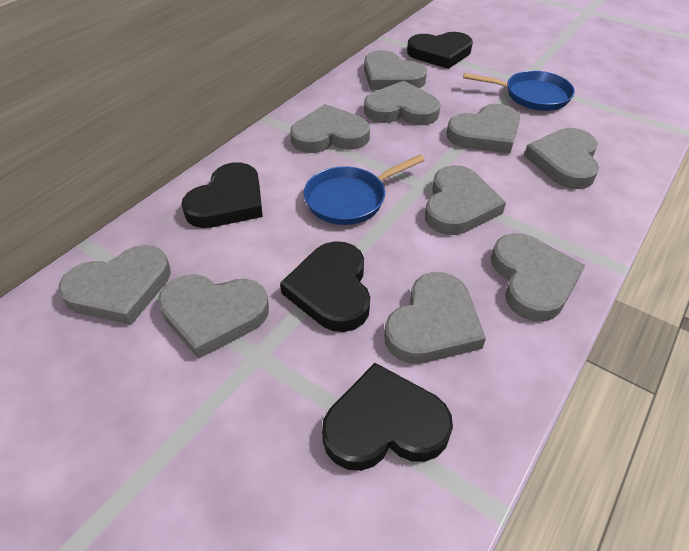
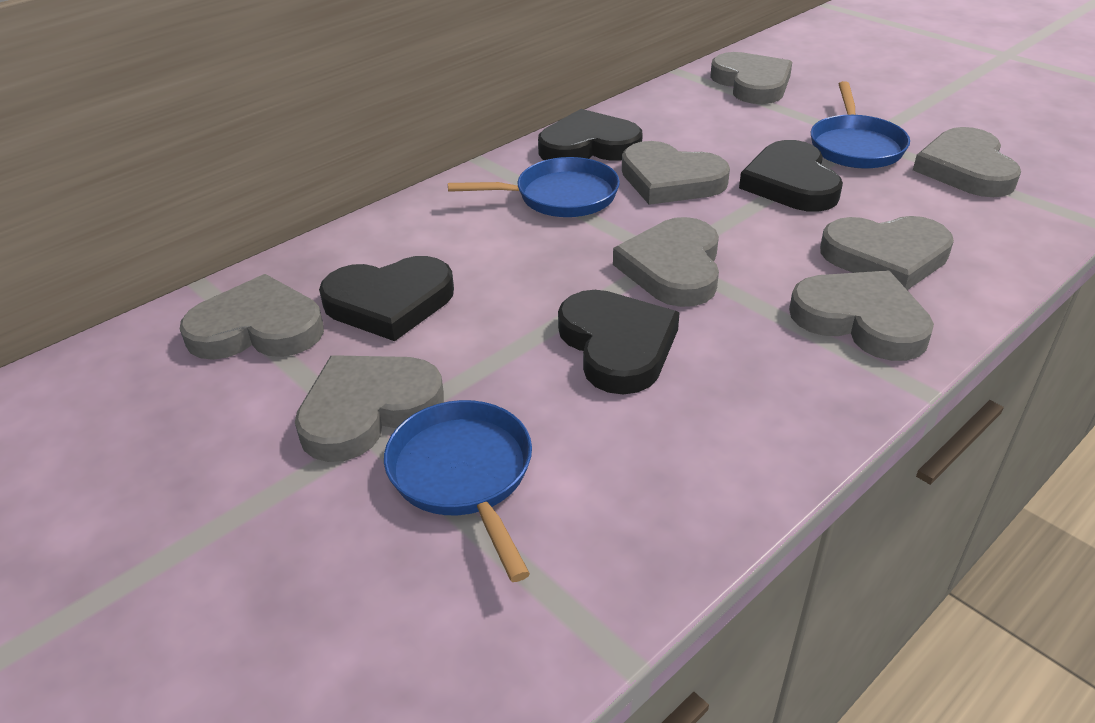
blue pan: 2 -> 3
grey heart: 10 -> 8

